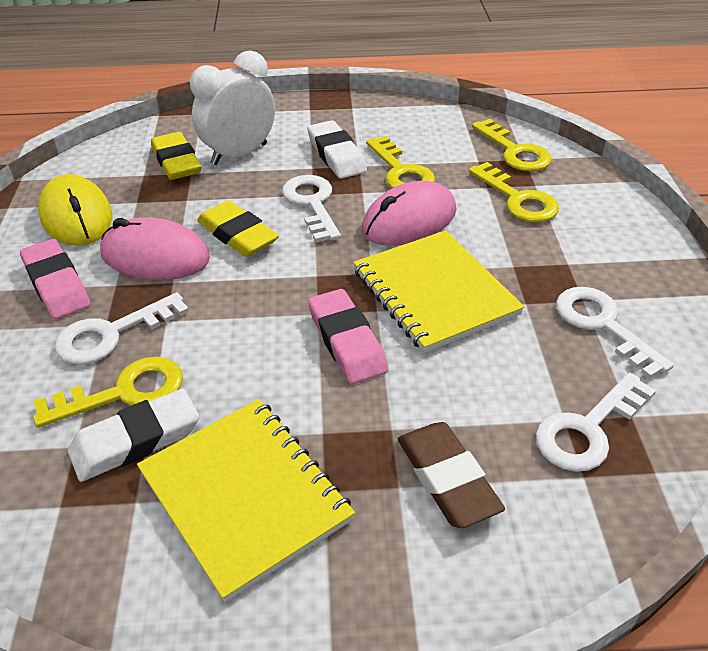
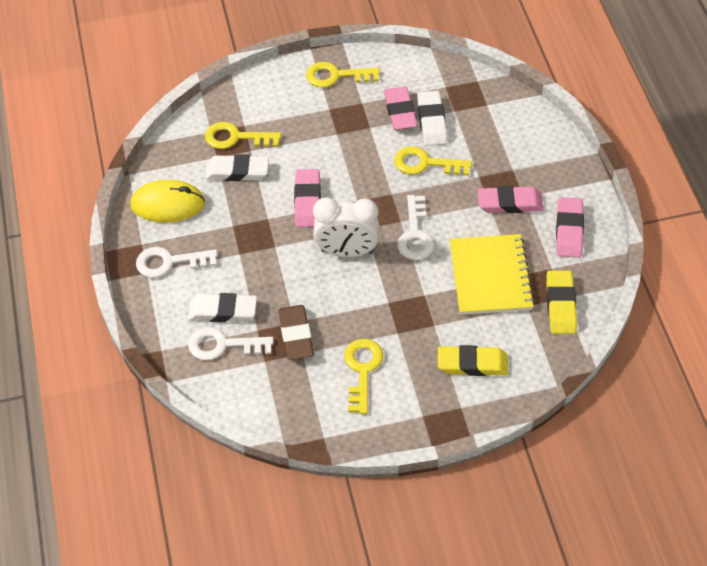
pink eraser: 2 -> 4
pink mouse: 2 -> 0
white eraser: 2 -> 3
white key: 4 -> 3
yellow notebook: 2 -> 1

